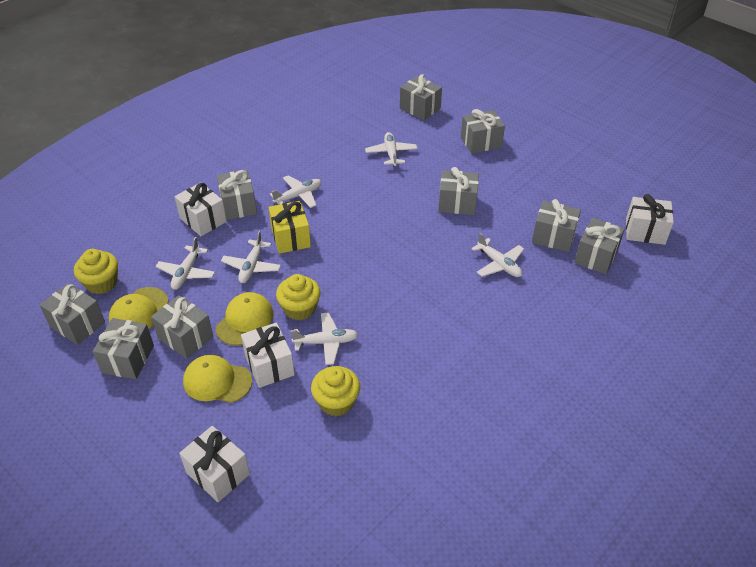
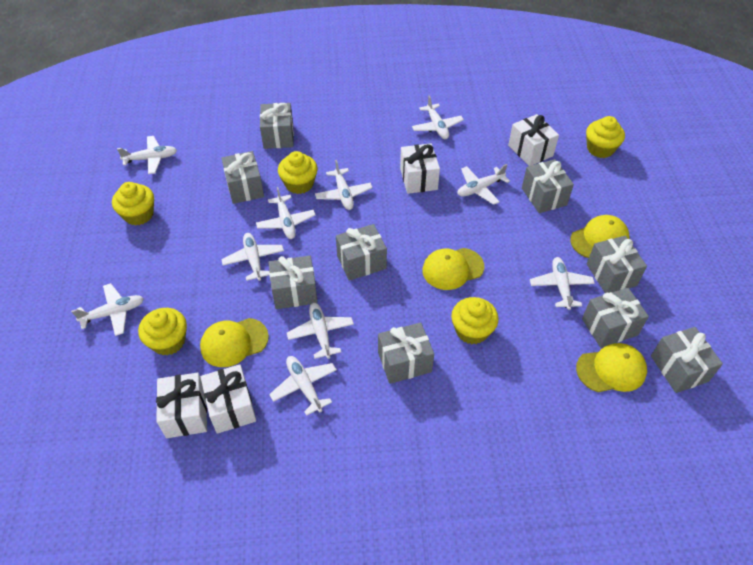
white plane: 6 -> 10
yellow cap: 3 -> 4
yellow cupcake: 3 -> 5
yellow gift: 1 -> 0

